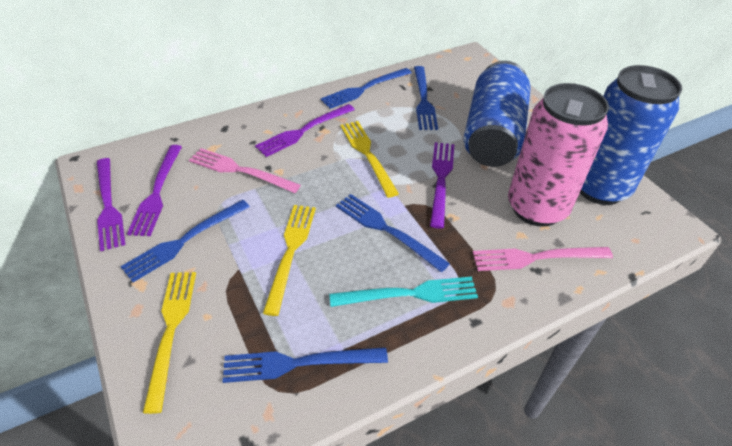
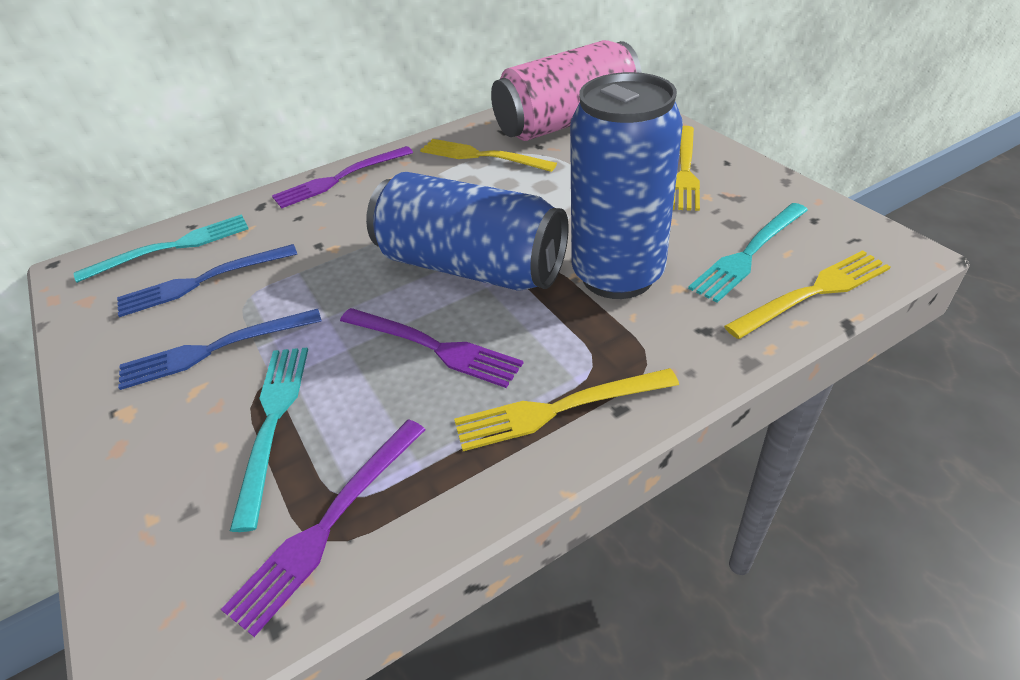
blue fork: 5 -> 2
pink fork: 2 -> 0
purple fork: 4 -> 3
turquoise fork: 1 -> 3
yellow fork: 3 -> 4

